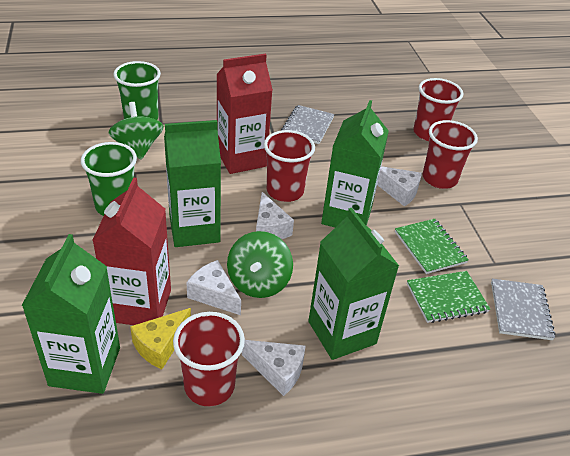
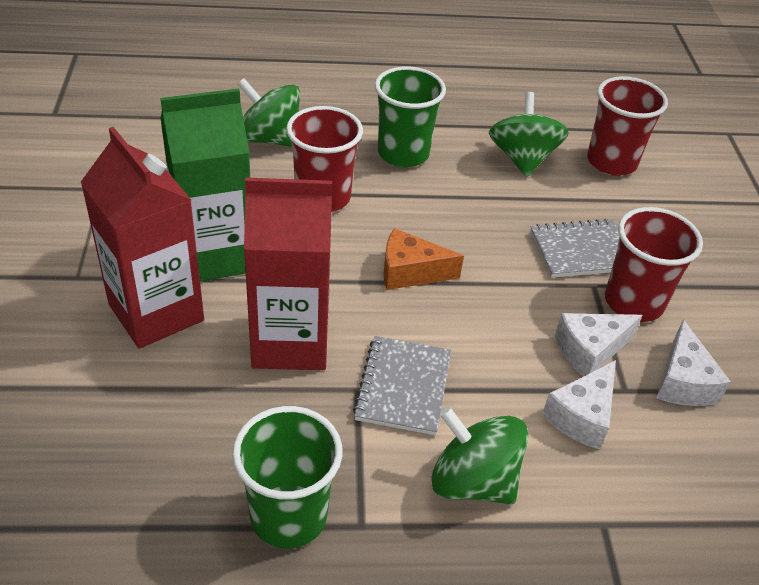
green carton: 4 -> 1
green notebook: 2 -> 0
green spinning top: 2 -> 3
orange cheese: 0 -> 1
red cup: 4 -> 3
white cheese: 4 -> 3
yellow cheese: 1 -> 0

